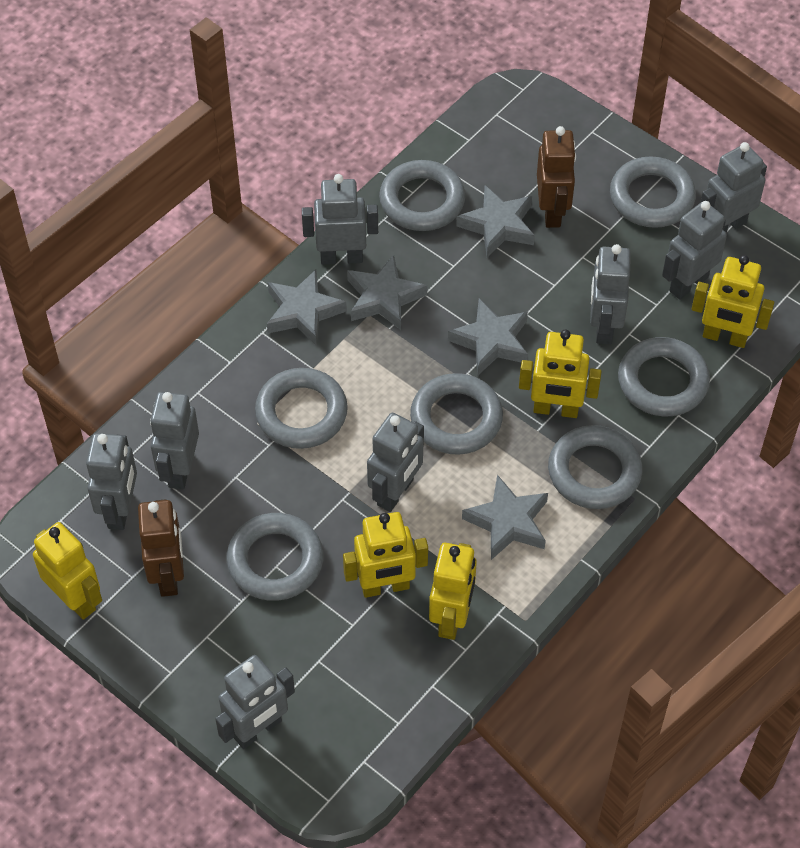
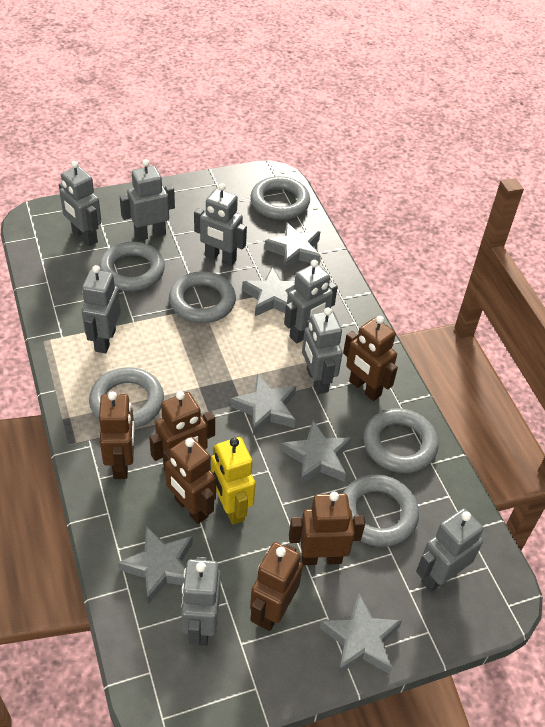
brown robot: 2 -> 6
grey ring: 7 -> 6
grey star: 5 -> 6
yellow robot: 5 -> 1

